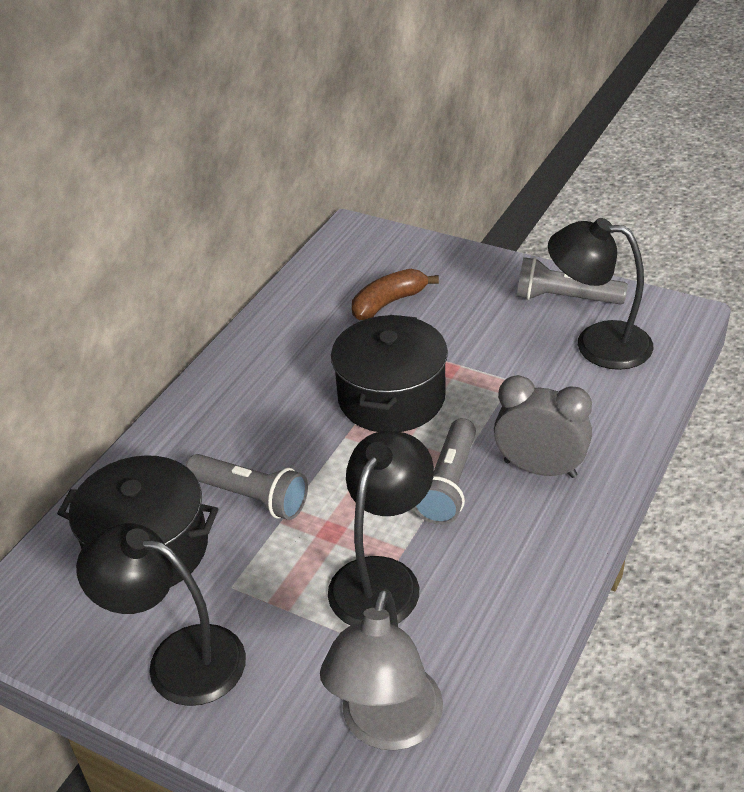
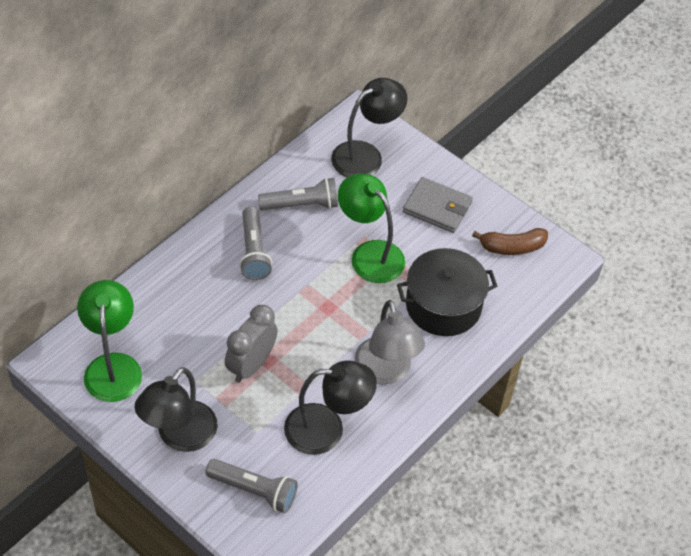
black pot: 2 -> 1
green lamp: 0 -> 2
grey wallet: 0 -> 1

